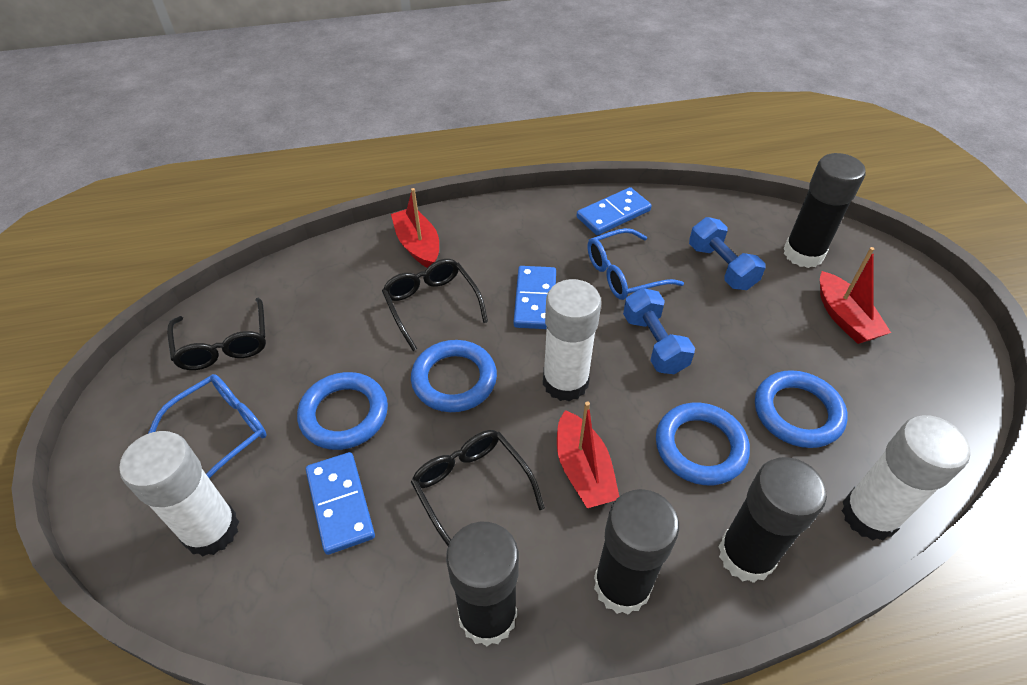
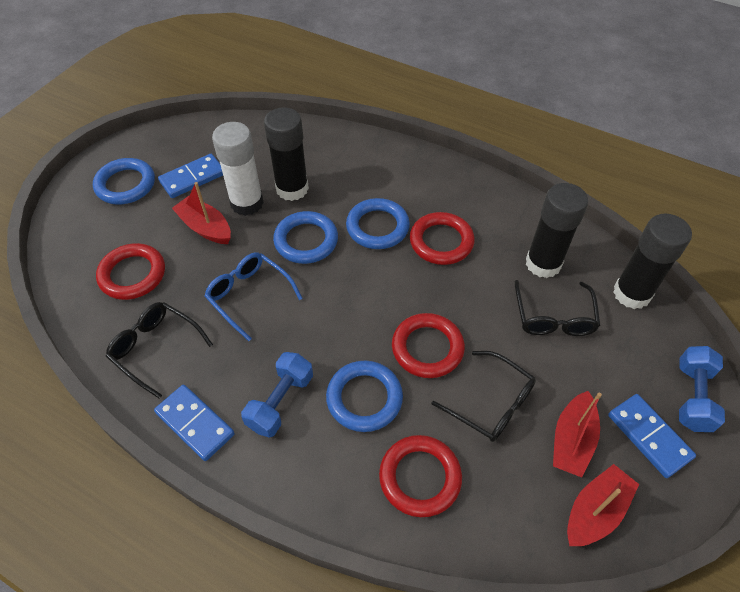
black glue stick: 4 -> 3
blue glasses: 2 -> 1
red ring: 0 -> 4
white glue stick: 3 -> 1

